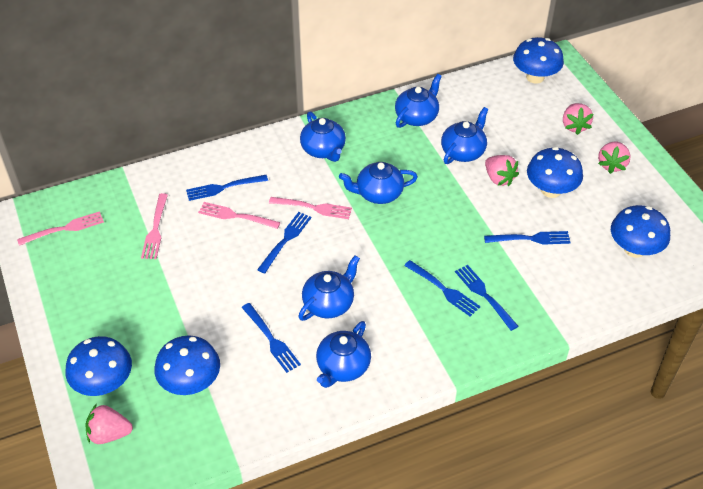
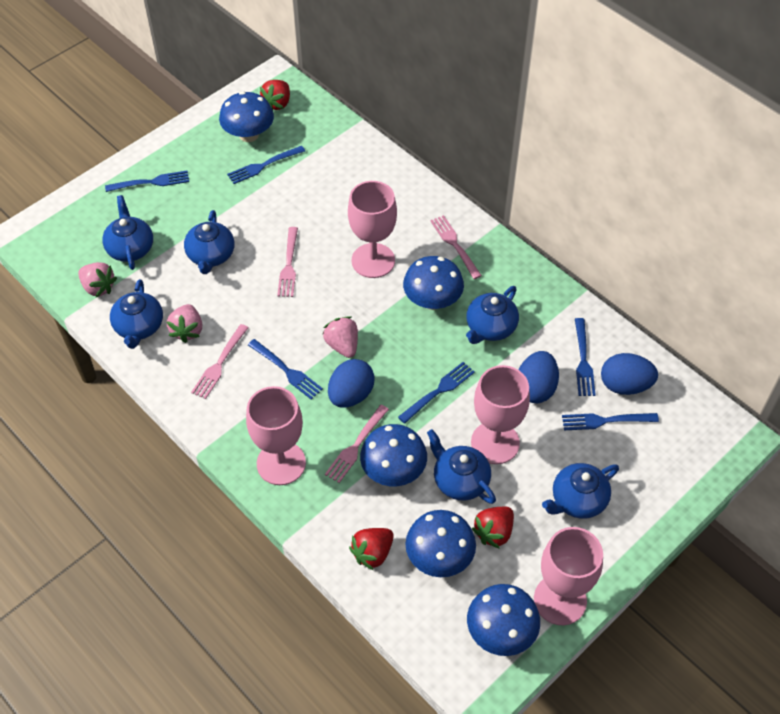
blue egg: 0 -> 3
pink goblet: 0 -> 4
pink strawberry: 4 -> 3
red strawberry: 0 -> 3

